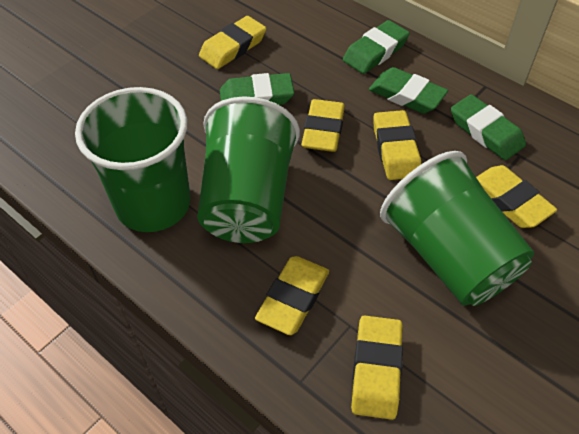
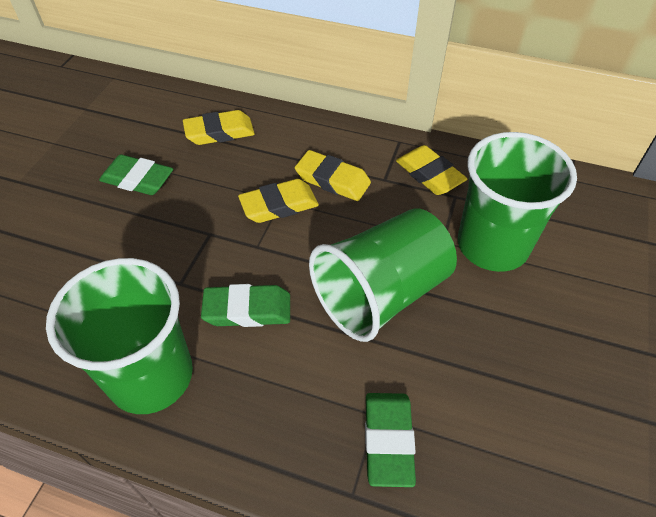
green eraser: 4 -> 3
yellow eraser: 6 -> 4

